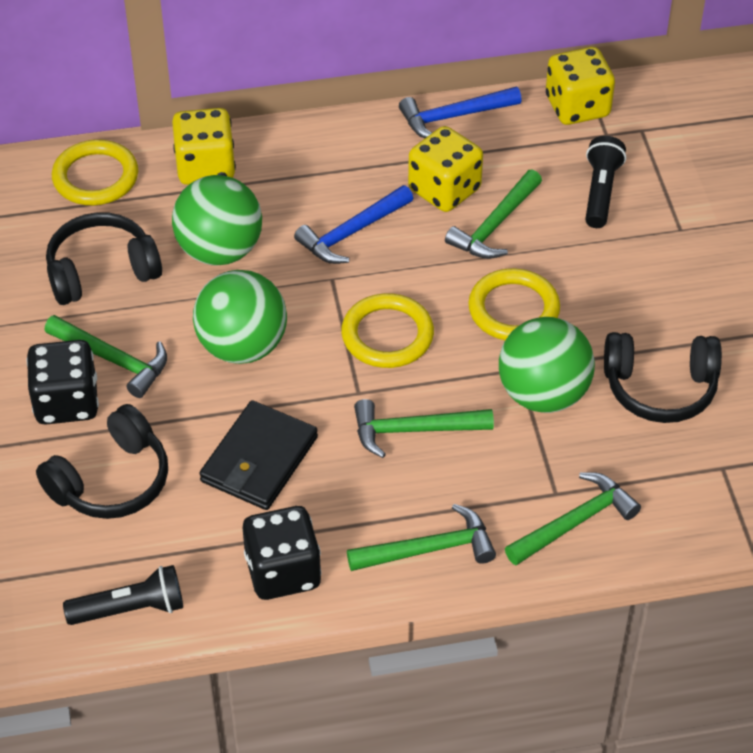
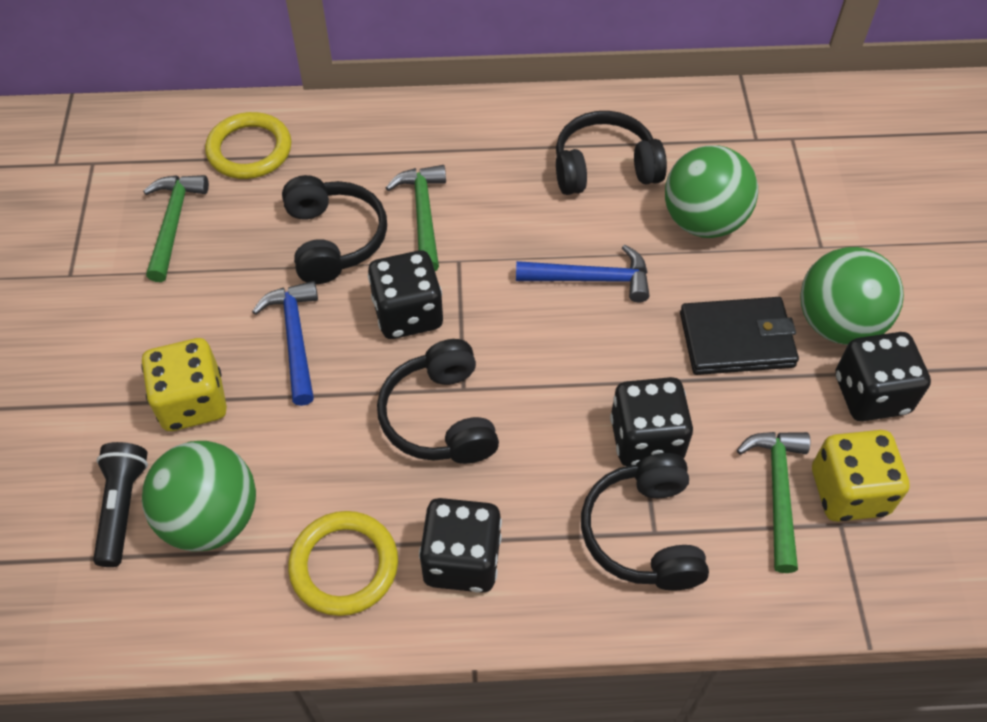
black dice: 2 -> 4
black flashlight: 2 -> 1
black headphones: 3 -> 4
green hammer: 5 -> 3
yellow dice: 3 -> 2
yellow ring: 3 -> 2

